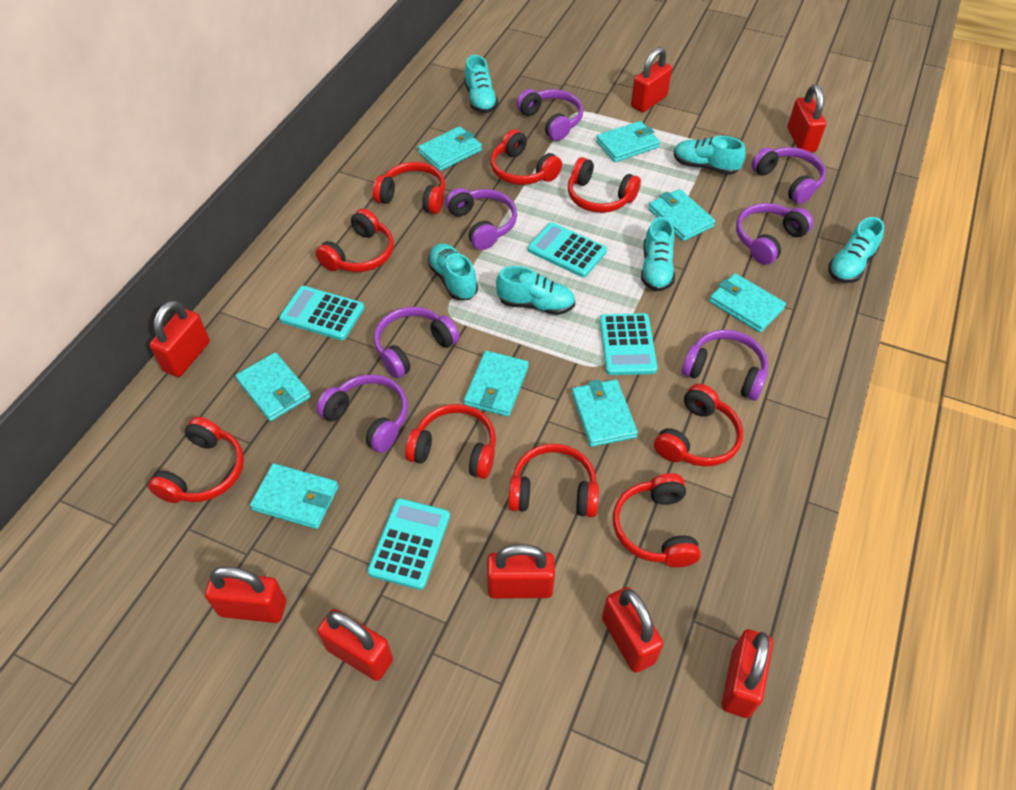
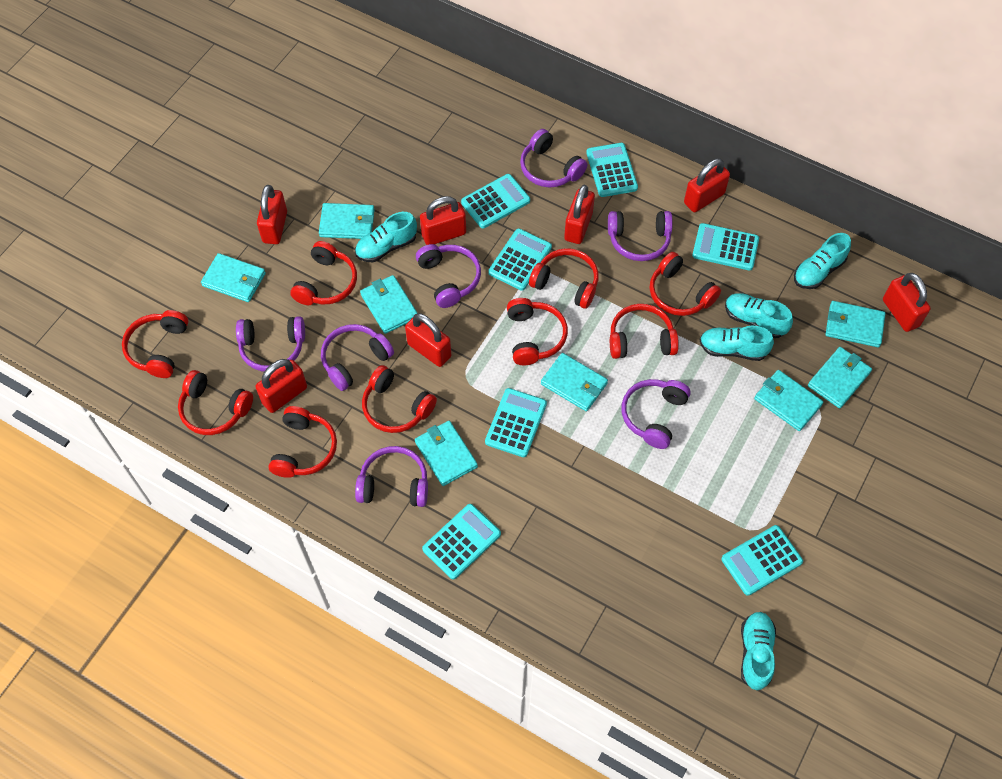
red padlock: 8 -> 7
turquoise calculator: 4 -> 7
turquoise shoe: 6 -> 5

